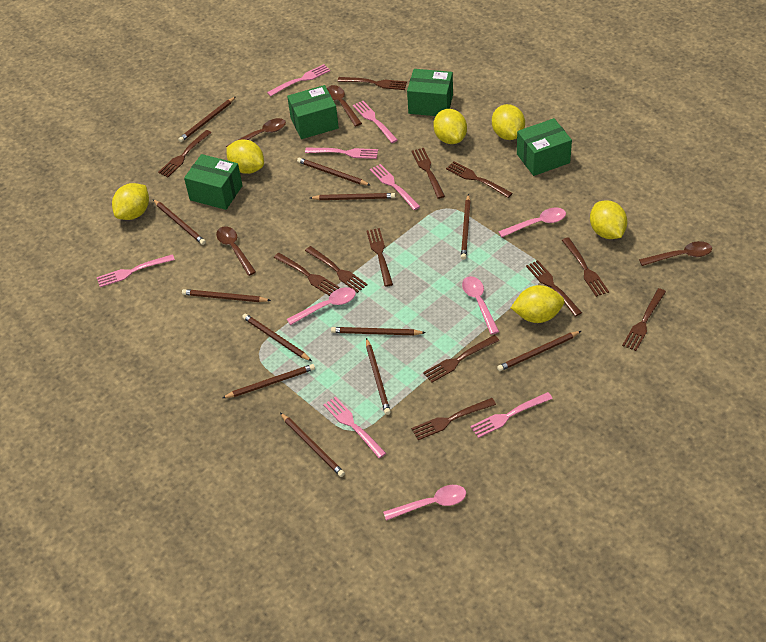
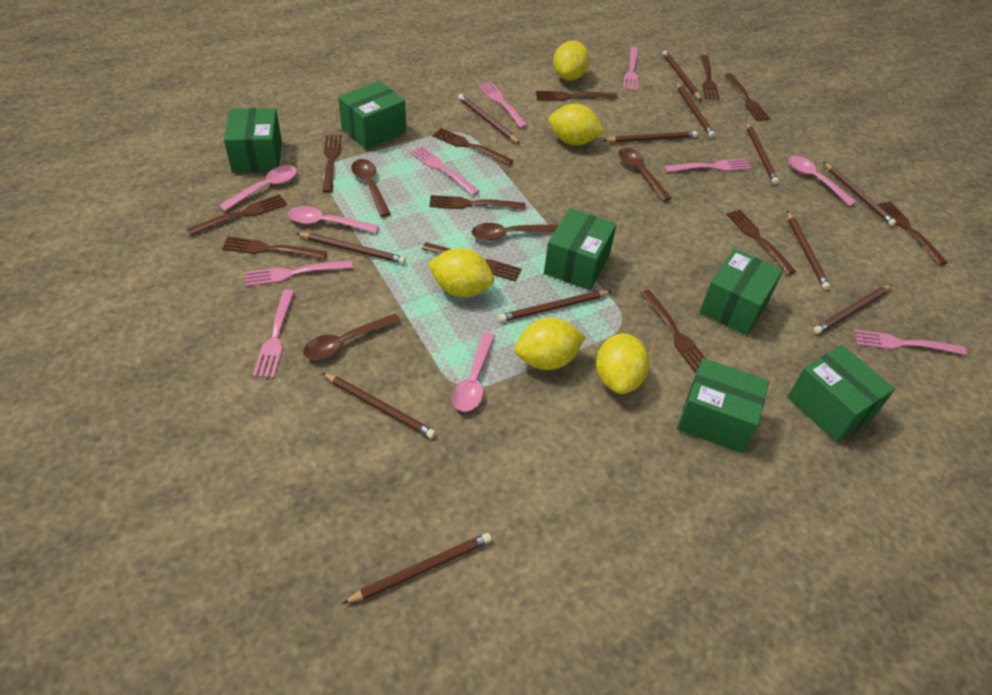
green box: 4 -> 6
yellow lemon: 6 -> 5

